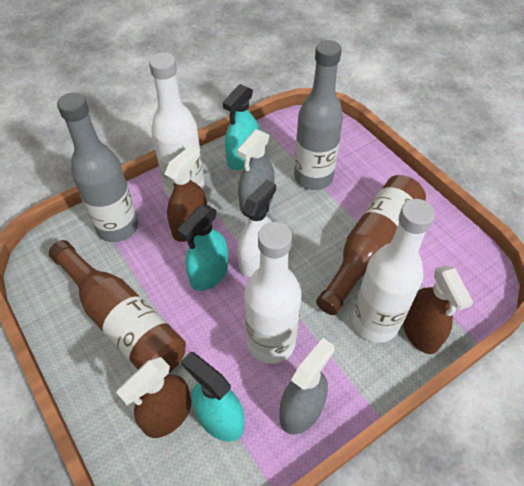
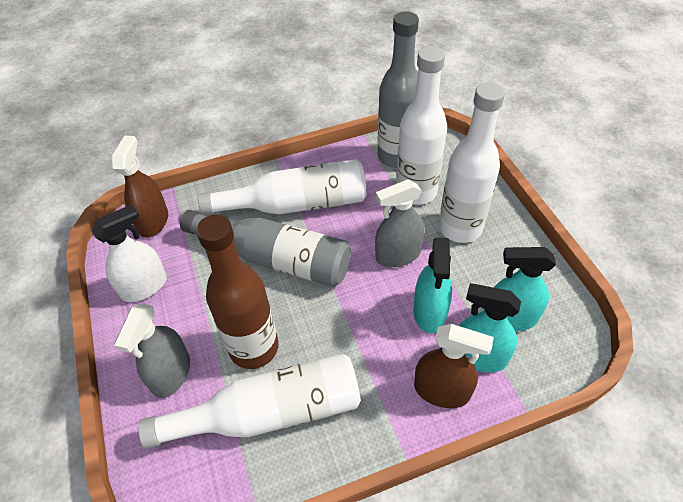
brown bottle: 2 -> 1
brown spray bottle: 3 -> 2
white bottle: 3 -> 4

